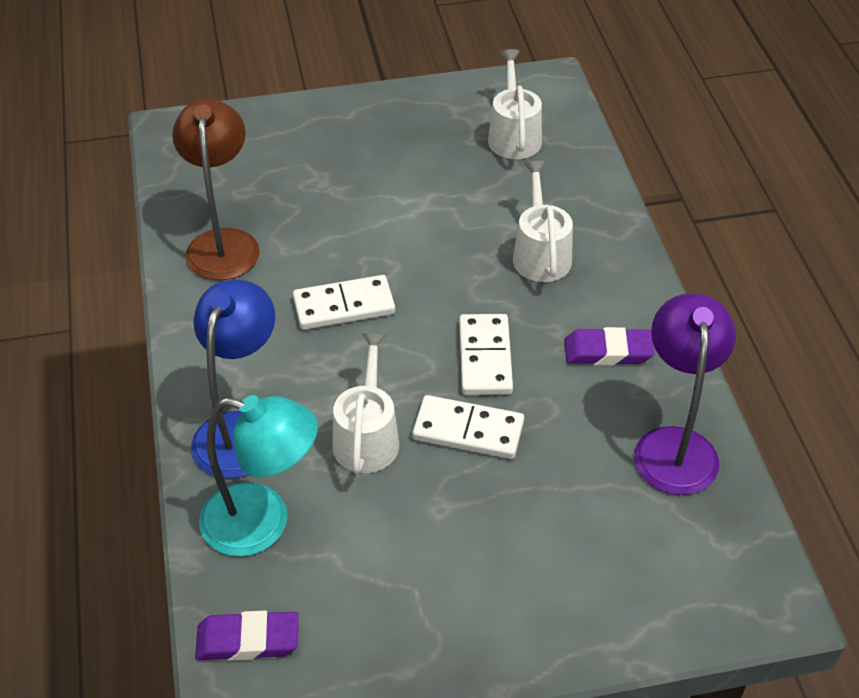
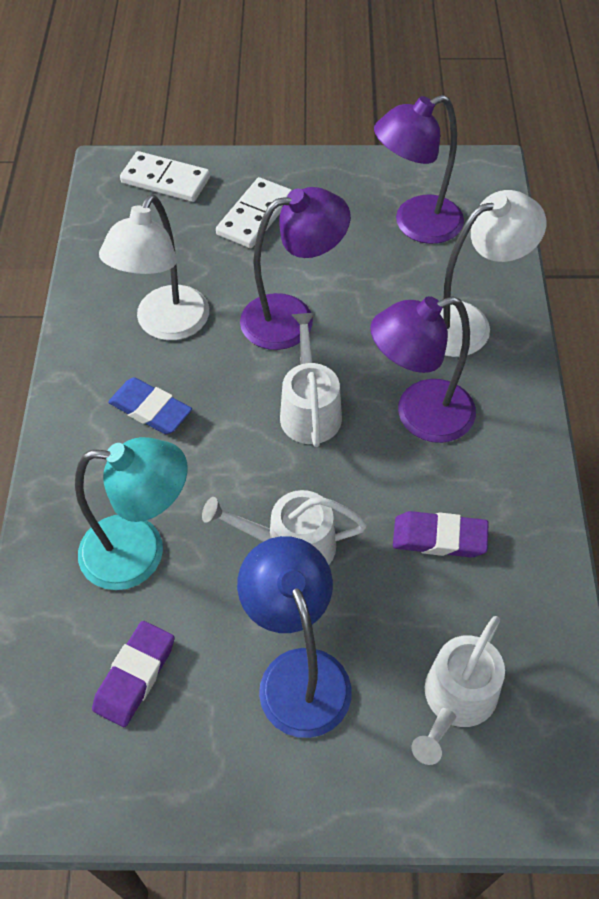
blue eraser: 0 -> 1
brown lamp: 1 -> 0
purple lamp: 1 -> 3
white domino: 3 -> 2
white lamp: 0 -> 2

